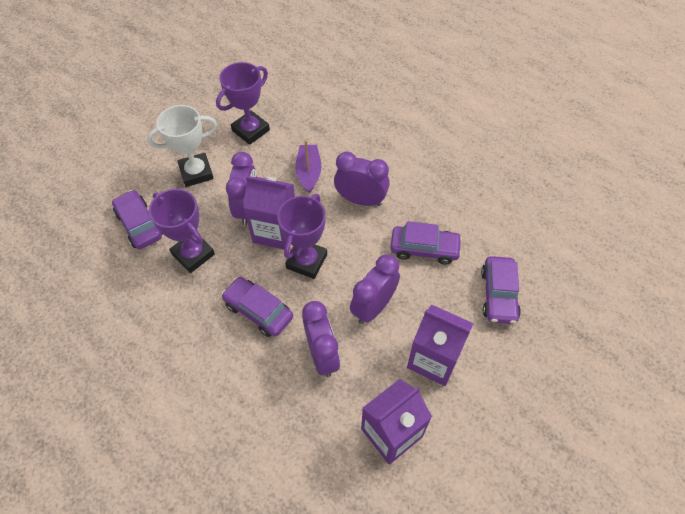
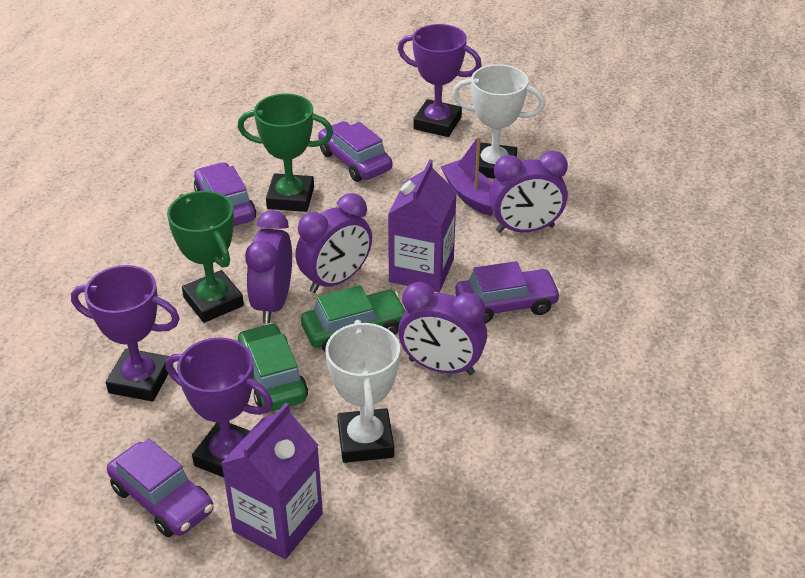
green car: 0 -> 2
green trophy: 0 -> 2
purple carton: 3 -> 2
white trophy: 1 -> 2

